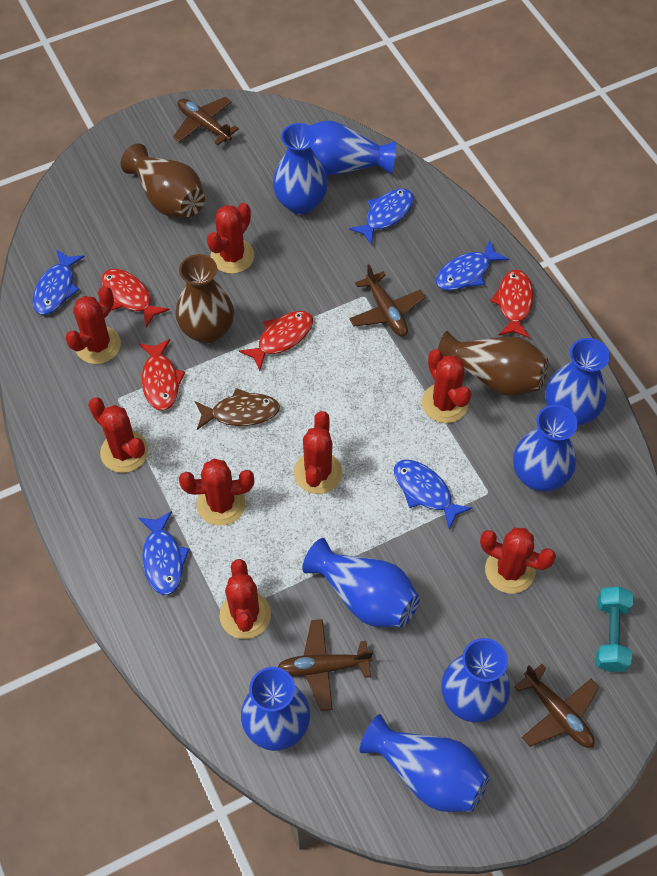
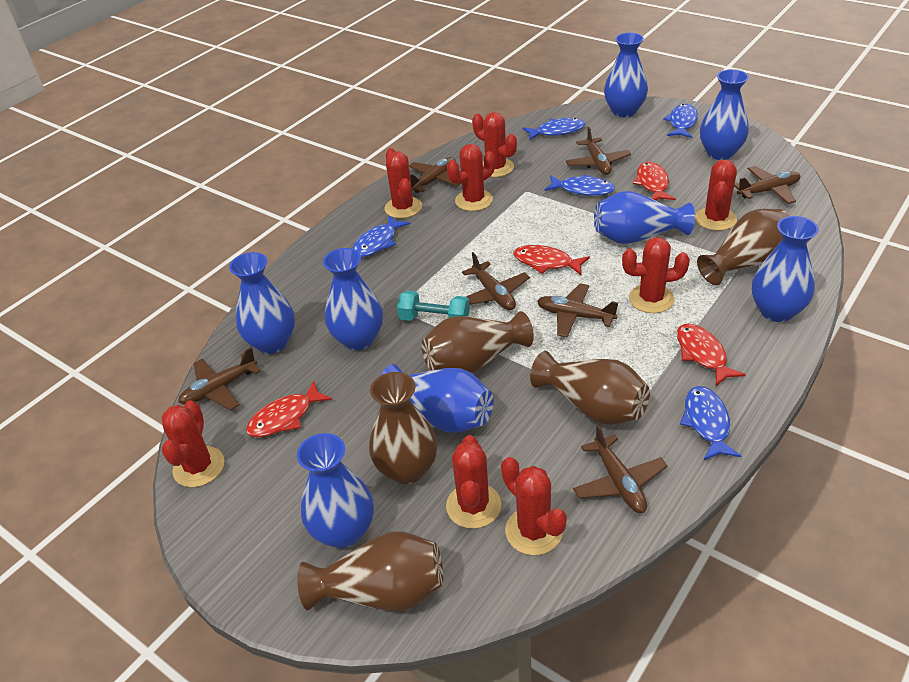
brown fish: 1 -> 0
brown plane: 4 -> 7
brown vase: 3 -> 5

